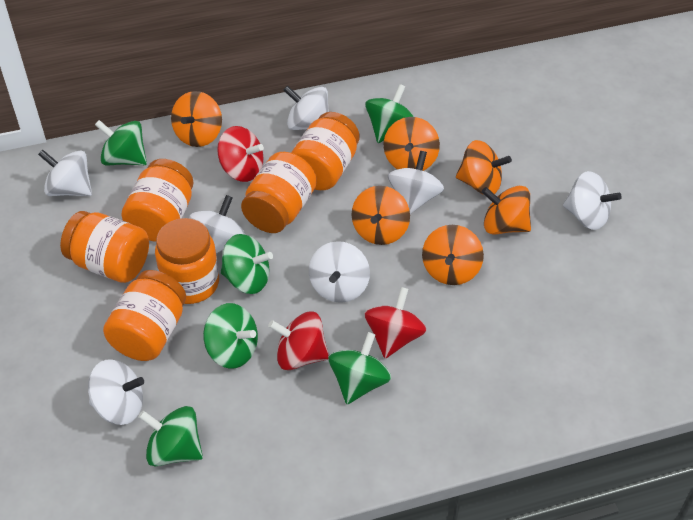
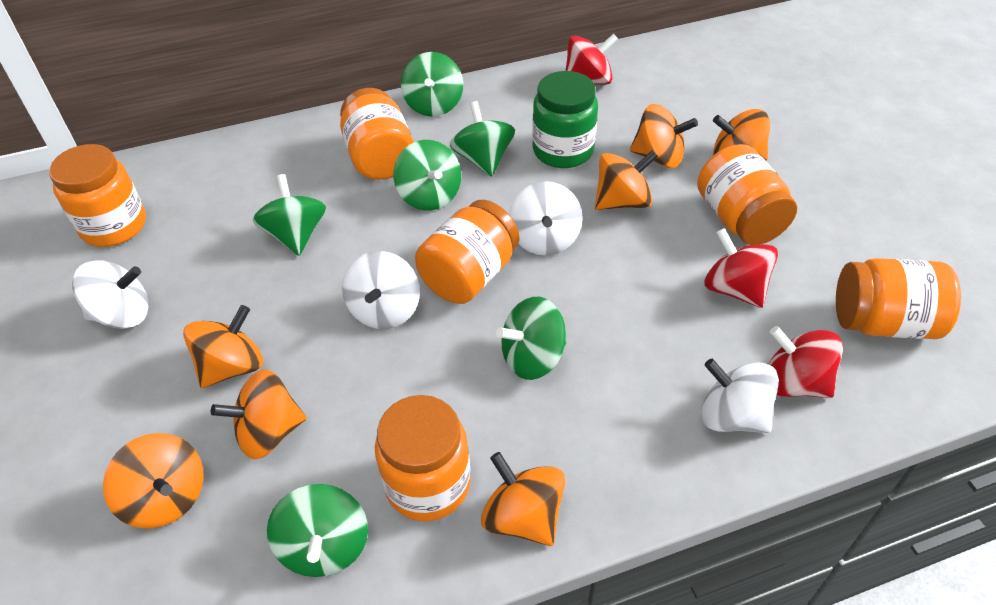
green jar: 0 -> 1
orange spinning top: 6 -> 7
white spinning top: 7 -> 4

